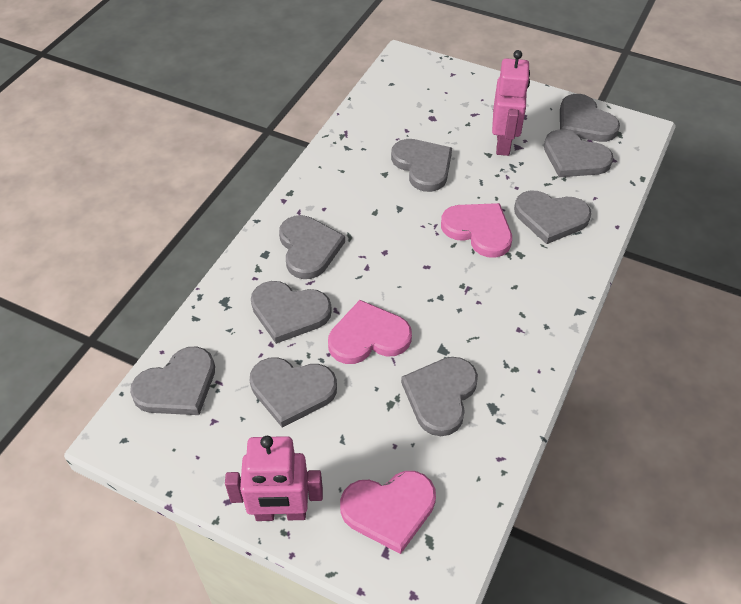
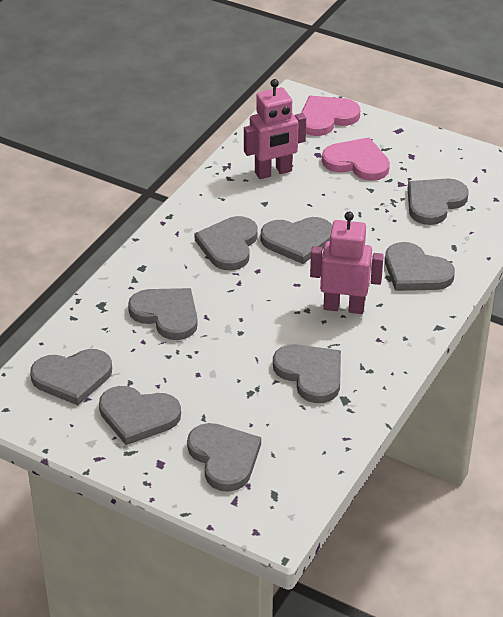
pink heart: 3 -> 2

